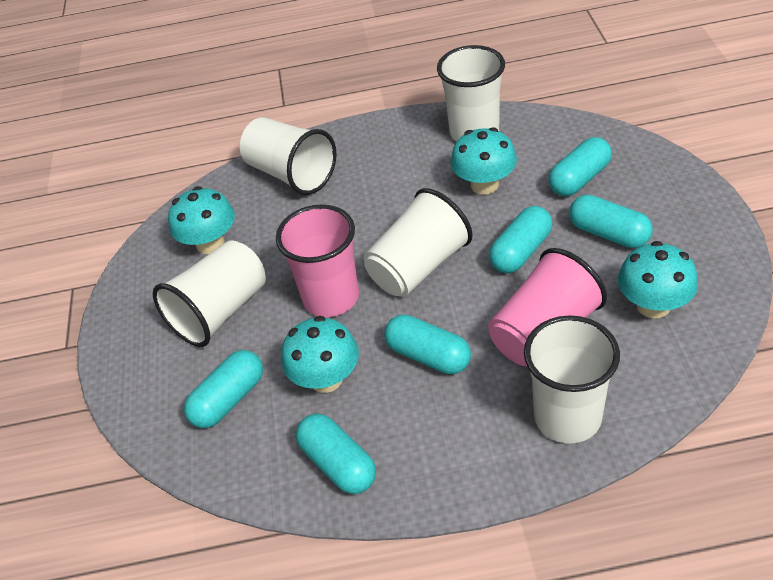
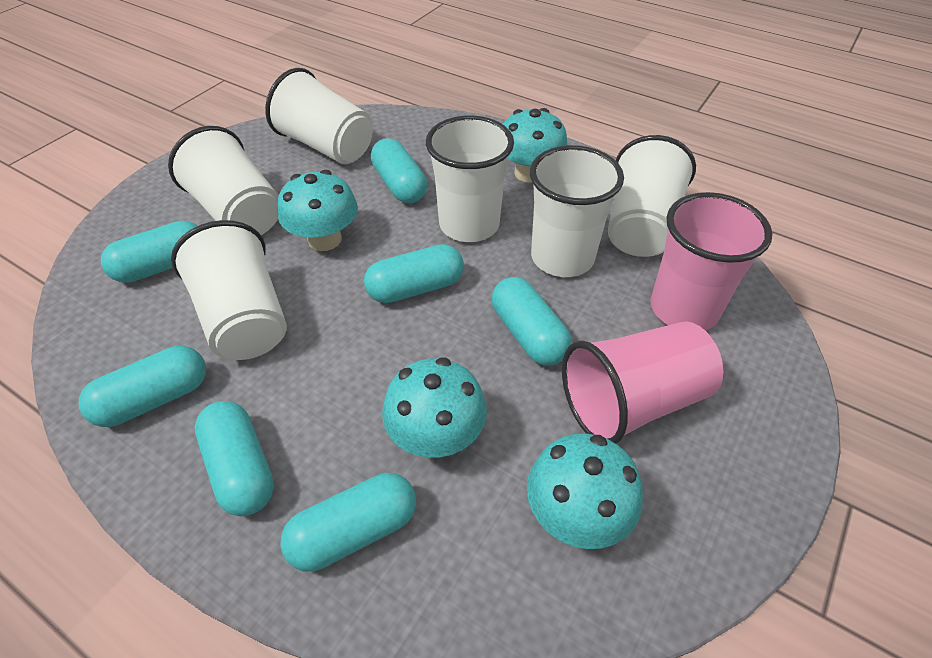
turquoise capsule: 6 -> 7
white cup: 5 -> 6

